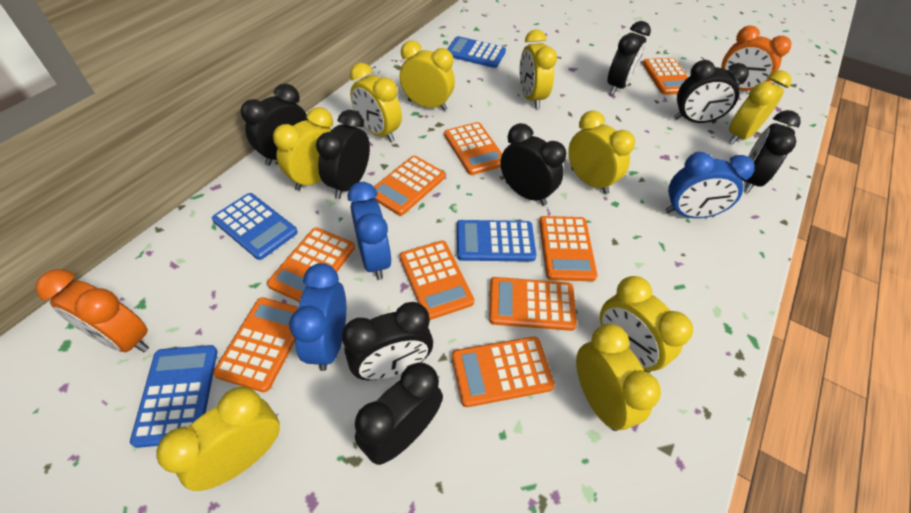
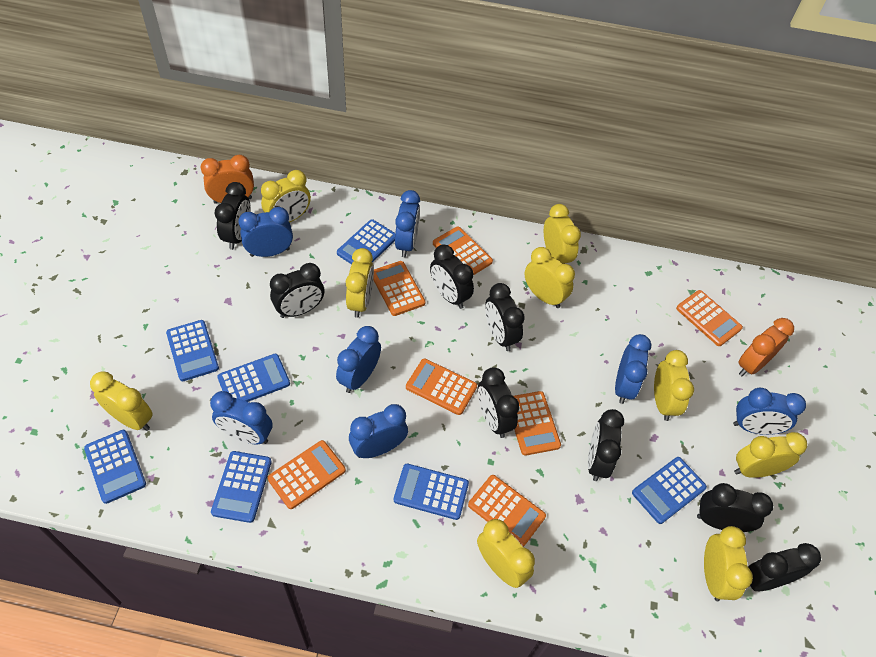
blue calculator: 4 -> 7
blue clock: 3 -> 7
orange calculator: 9 -> 7

